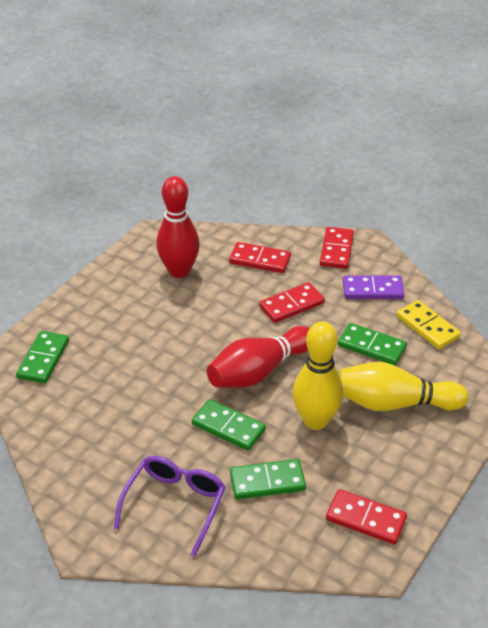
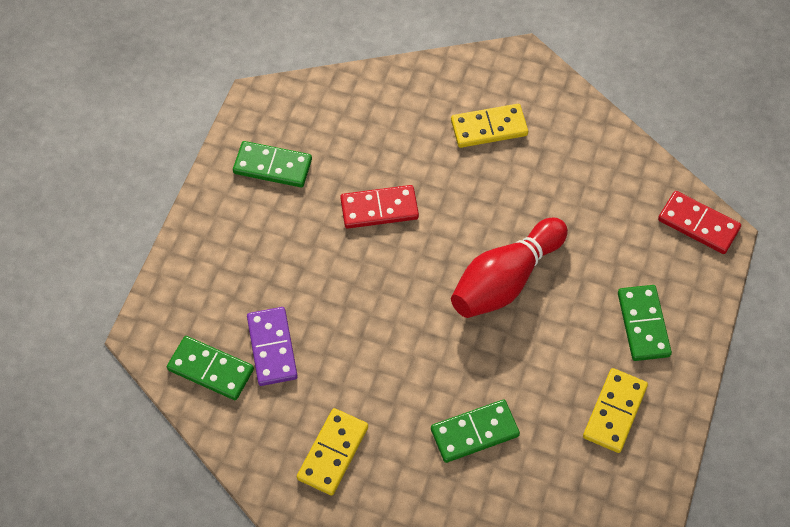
purple glasses: 1 -> 0
red bowling pin: 2 -> 1
red domino: 4 -> 2
yellow bowling pin: 2 -> 0
yellow domino: 1 -> 3

